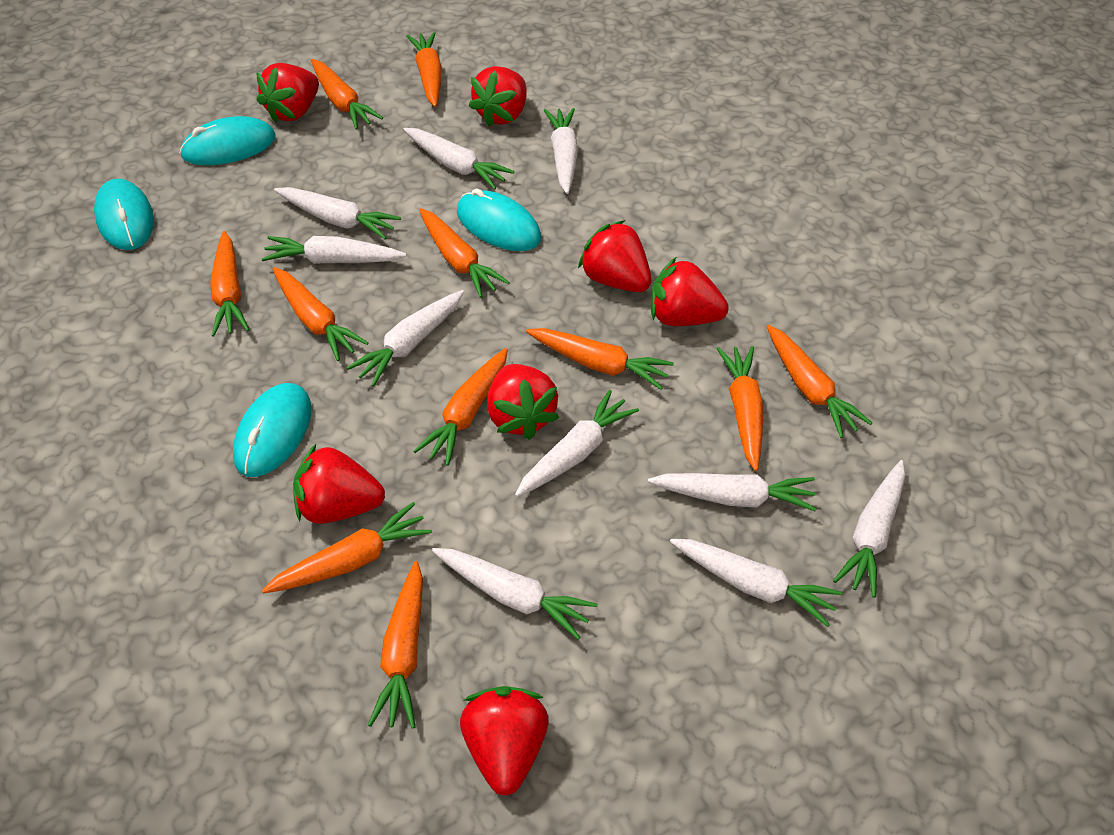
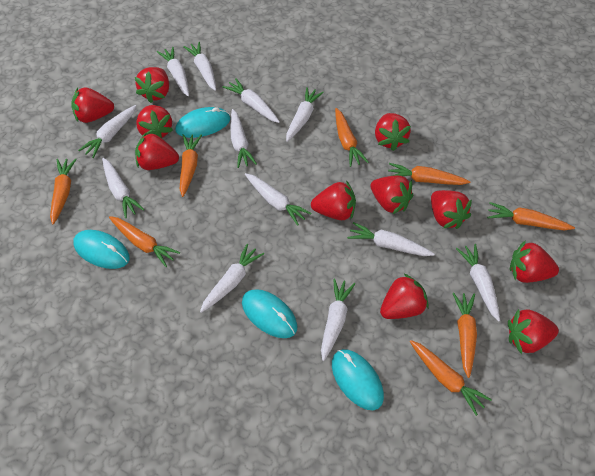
orange carrot: 11 -> 8
red strawberry: 7 -> 11
white carrot: 10 -> 12

